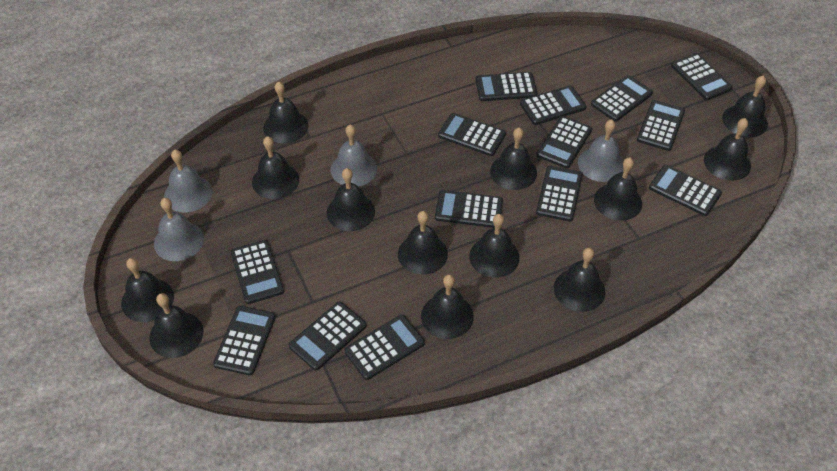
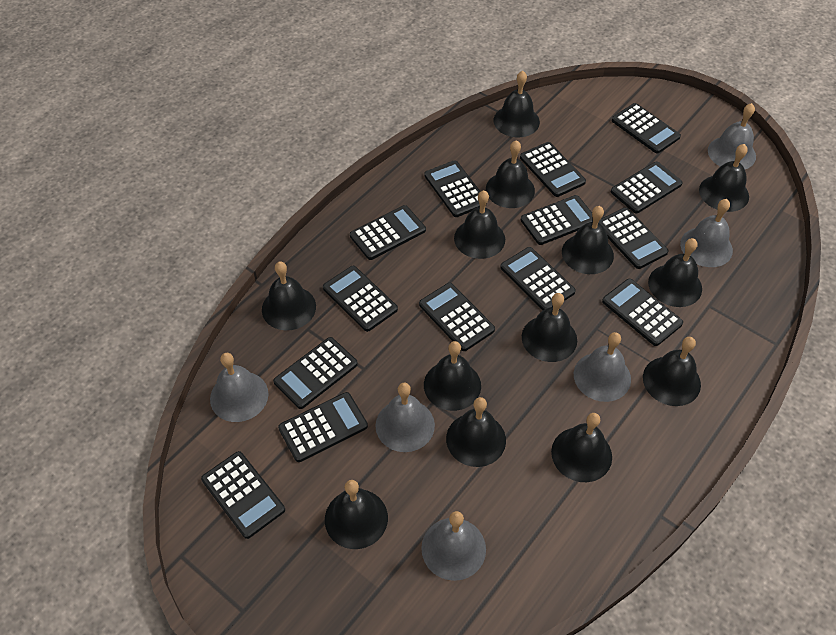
grey bell: 4 -> 6

